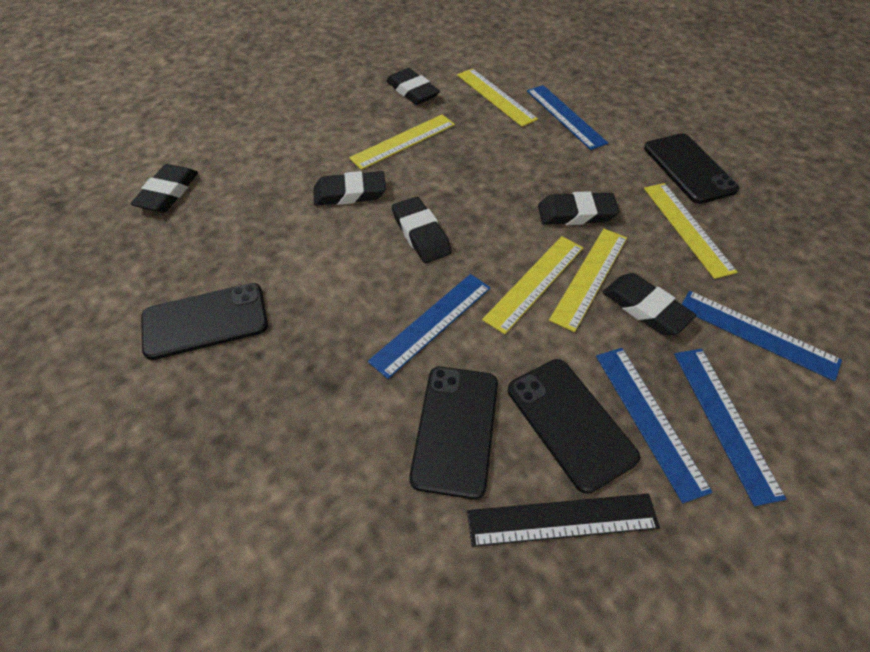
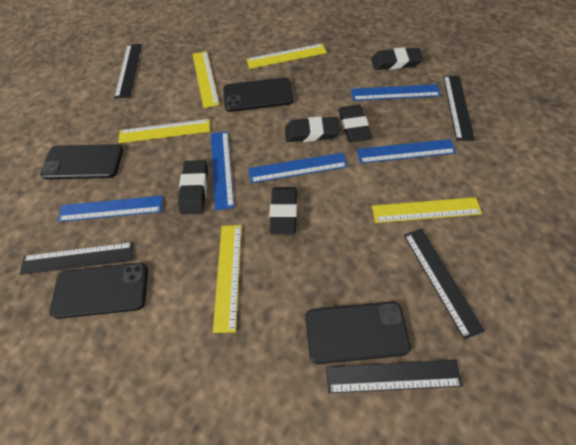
black eraser: 6 -> 5
black ruler: 1 -> 5

